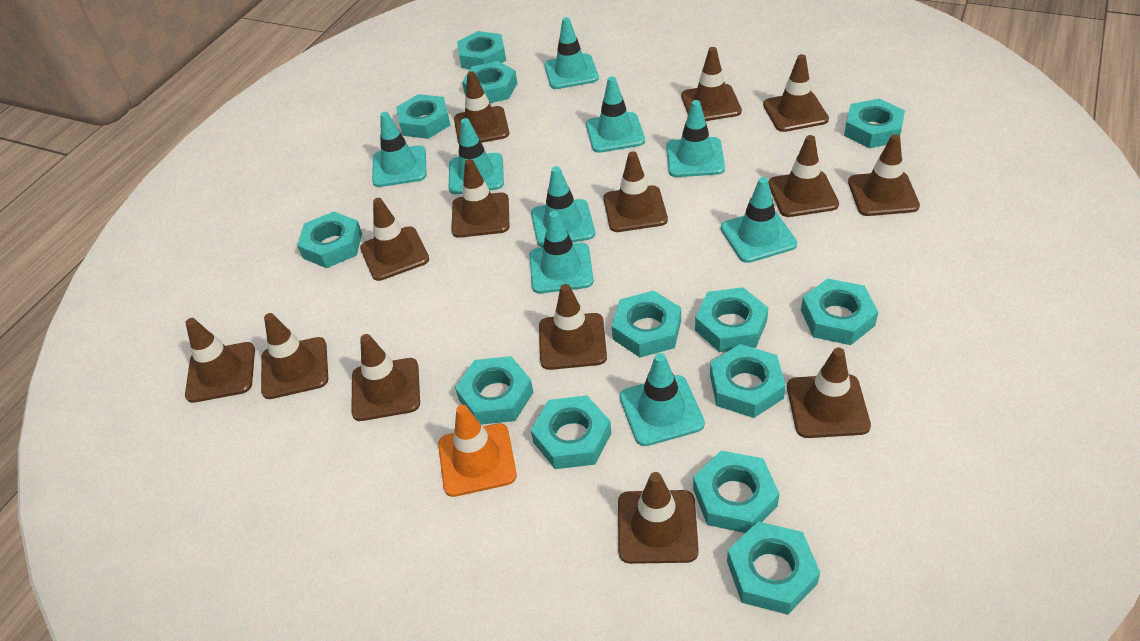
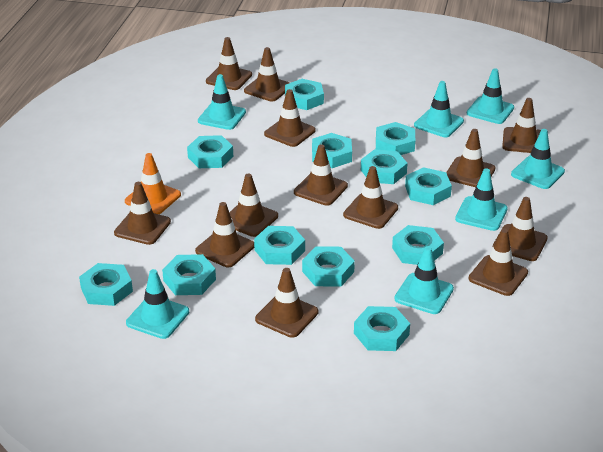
brown traffic cone: 14 -> 13
turquoise nut: 13 -> 12
turquoise traffic cone: 9 -> 7

